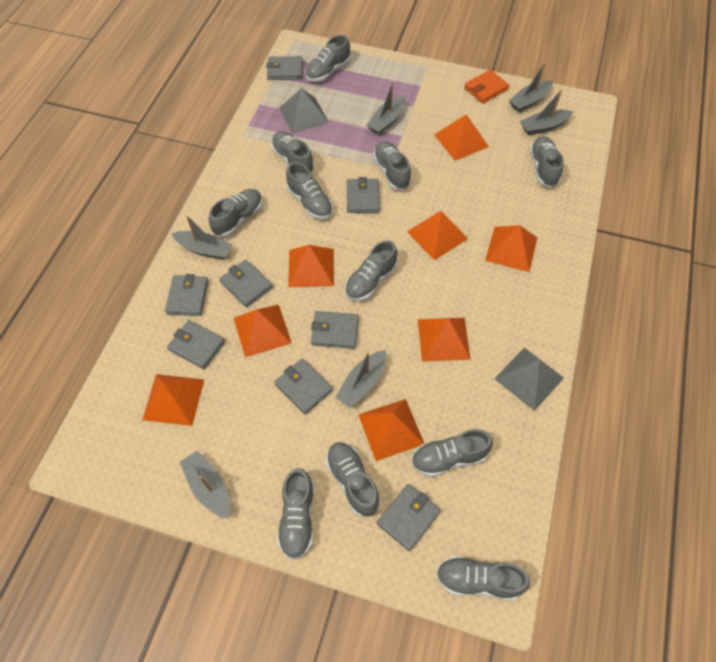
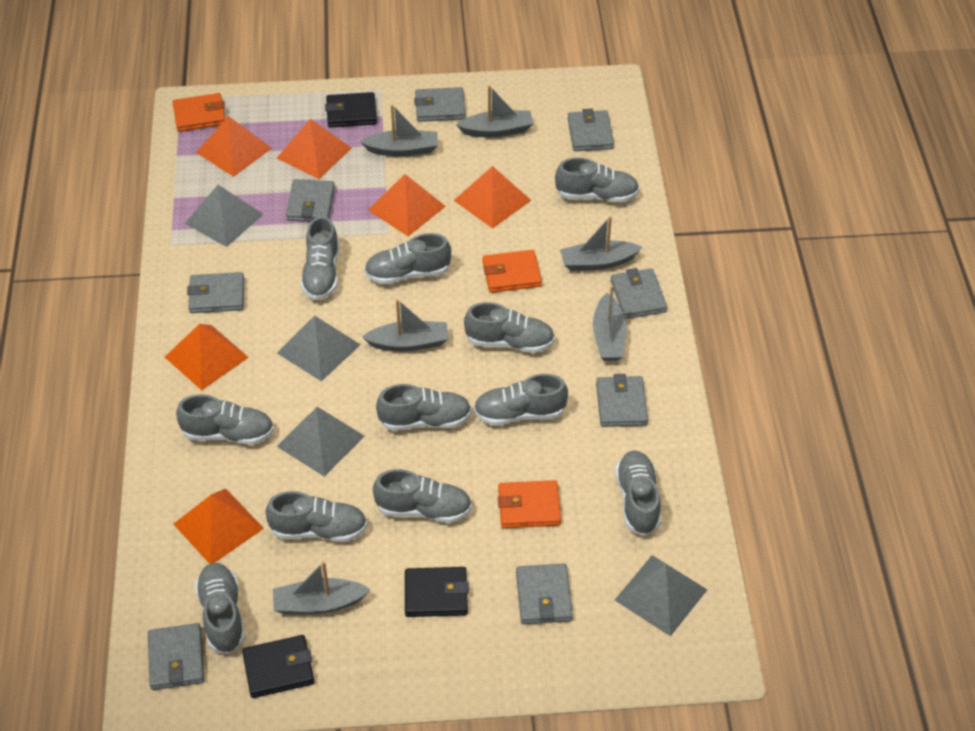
black wallet: 0 -> 3
grey pyramid: 2 -> 4
orange pyramid: 8 -> 6
orange wallet: 1 -> 3

